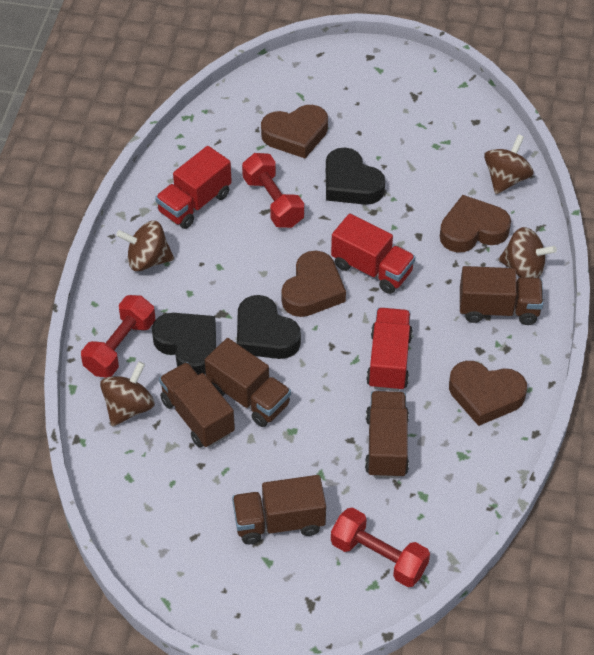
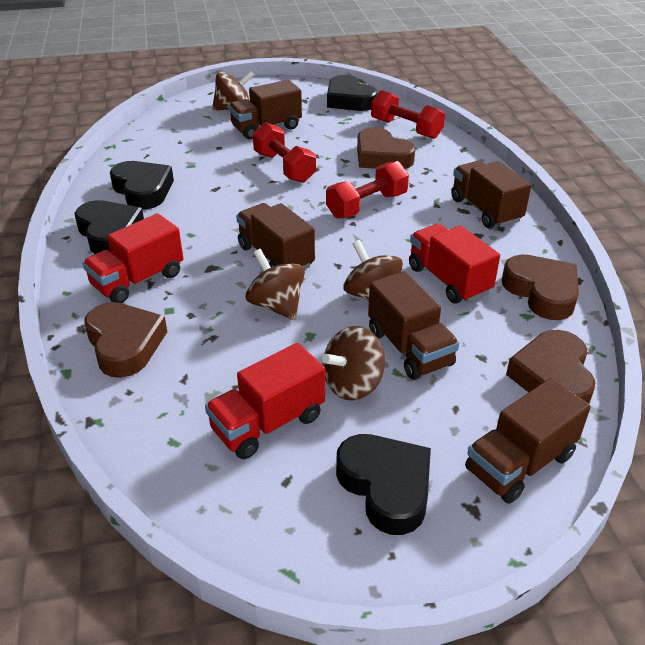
black heart: 3 -> 4

